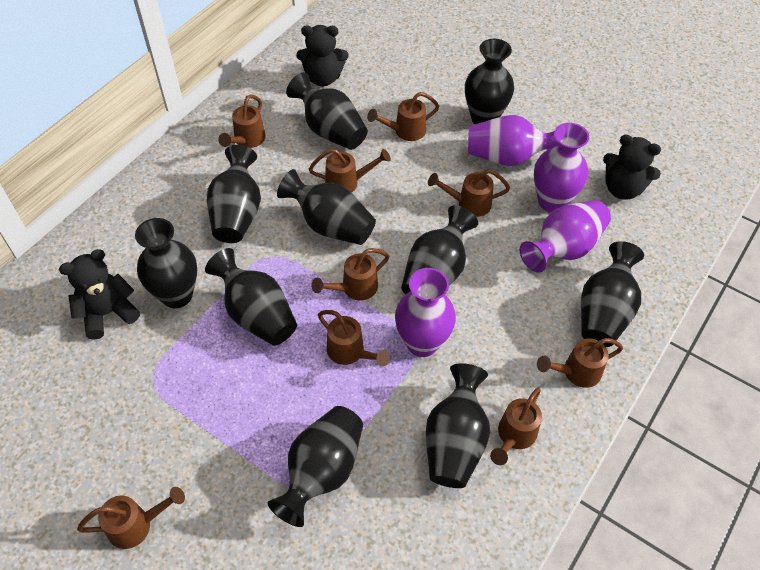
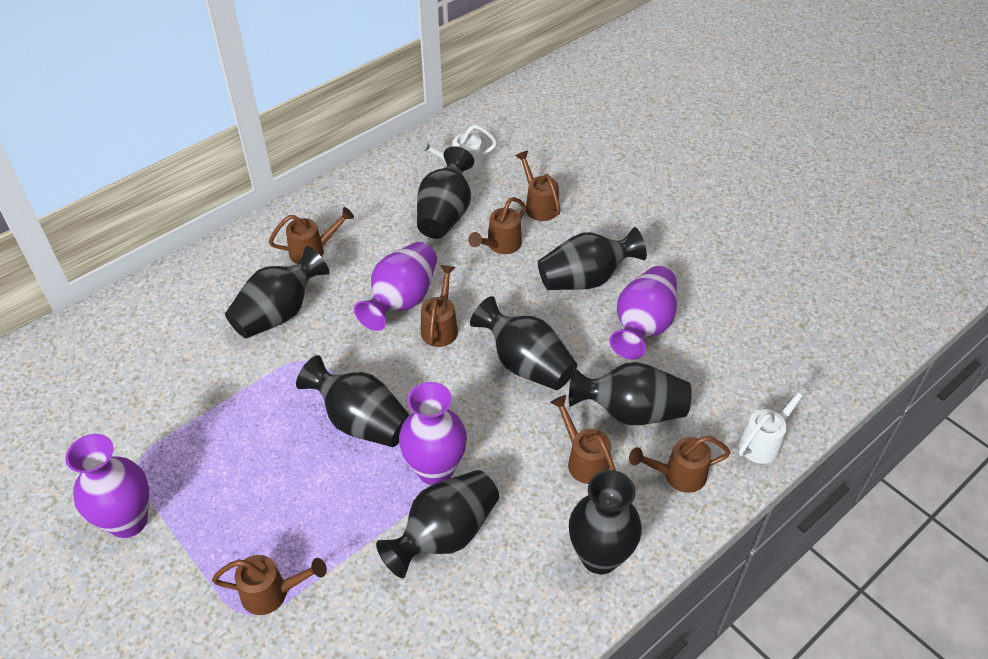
black teddy bear: 3 -> 0
black vase: 10 -> 8
brown watering can: 9 -> 7
white watering can: 0 -> 2

